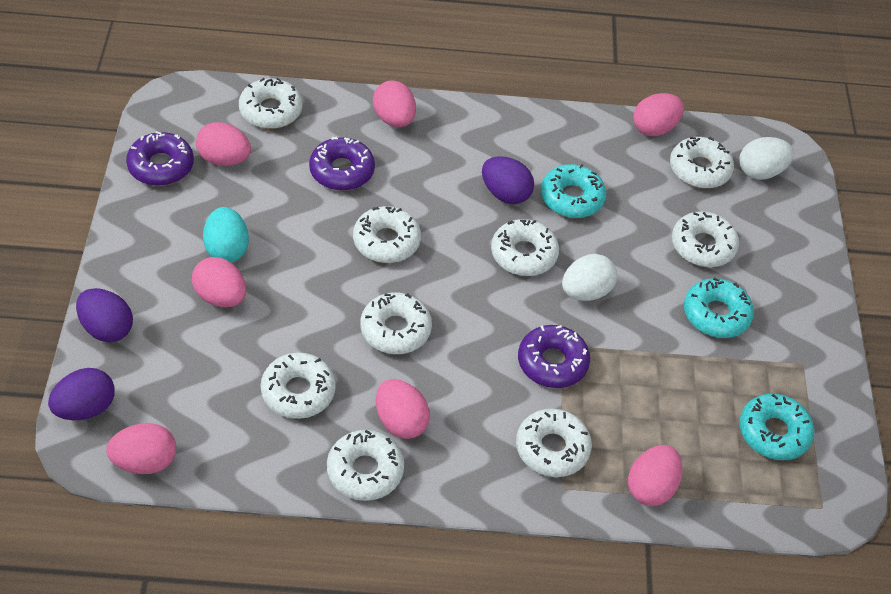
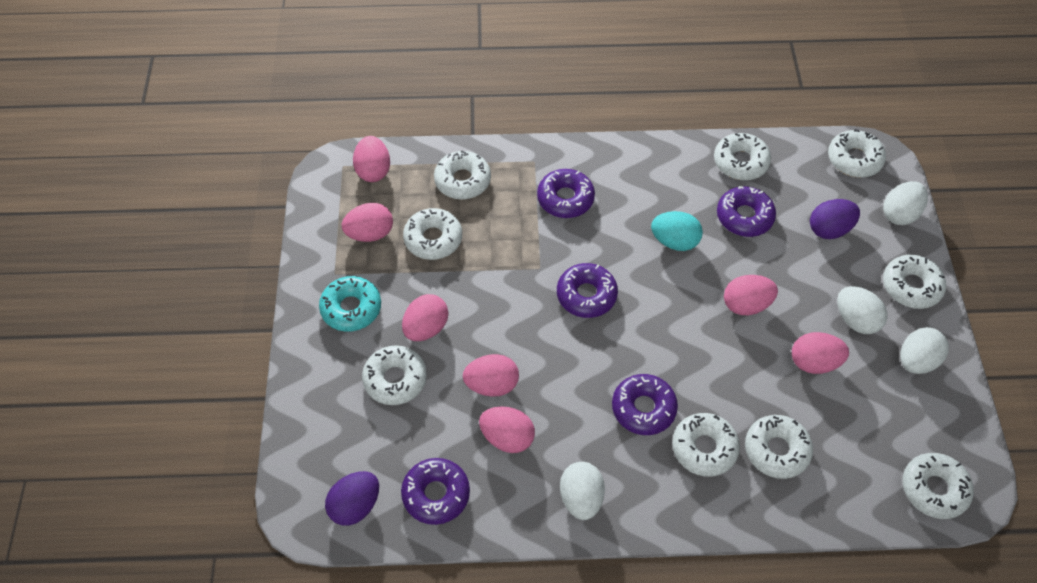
purple donut: 3 -> 5
purple egg: 3 -> 2
turquoise donut: 3 -> 1
white egg: 2 -> 4

